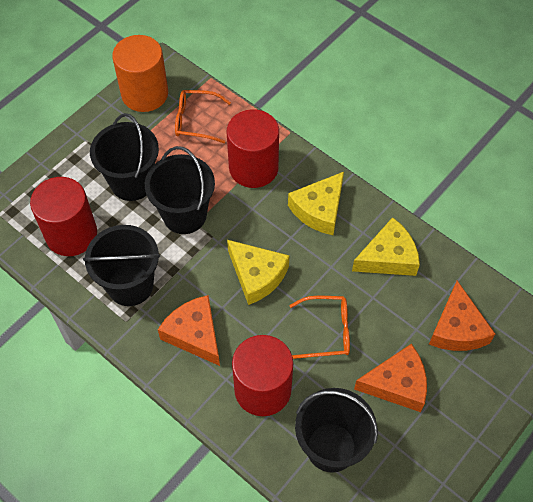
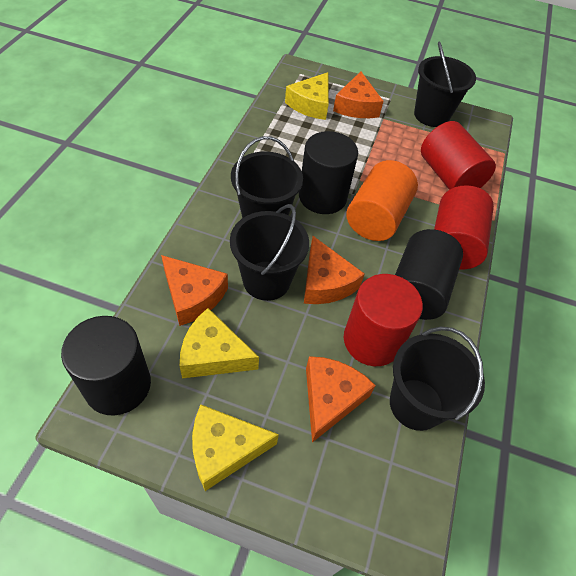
black cylinder: 0 -> 3
orange cheese: 3 -> 4
orange glasses: 2 -> 0

